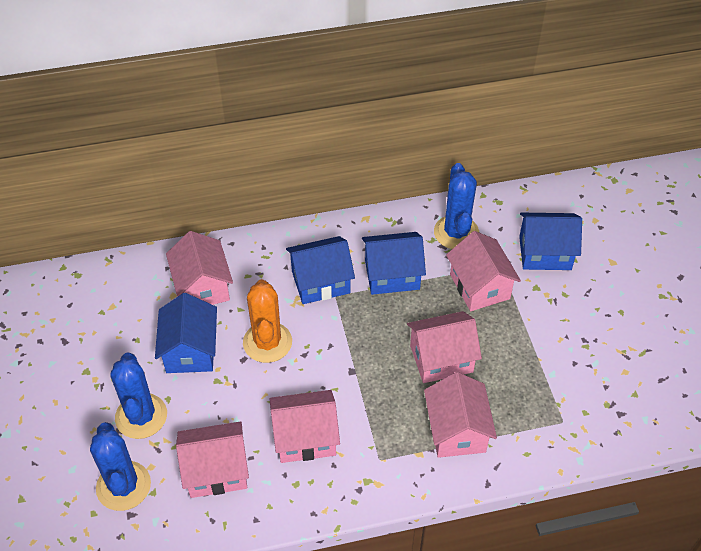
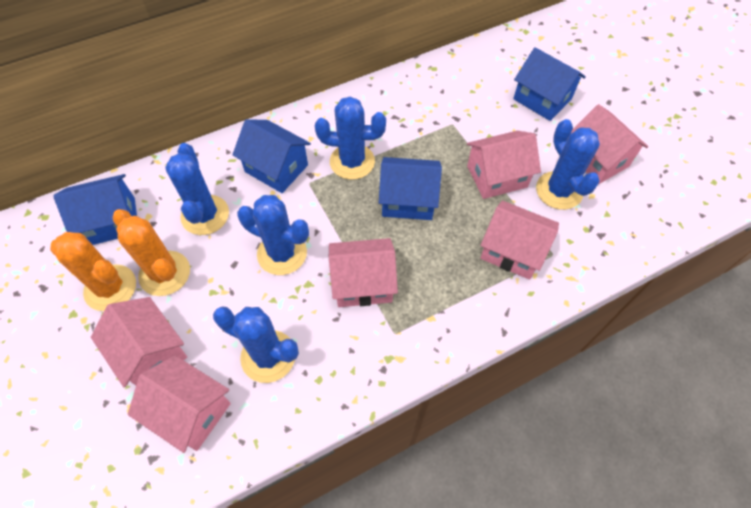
blue cactus: 3 -> 5
orange cactus: 1 -> 2

